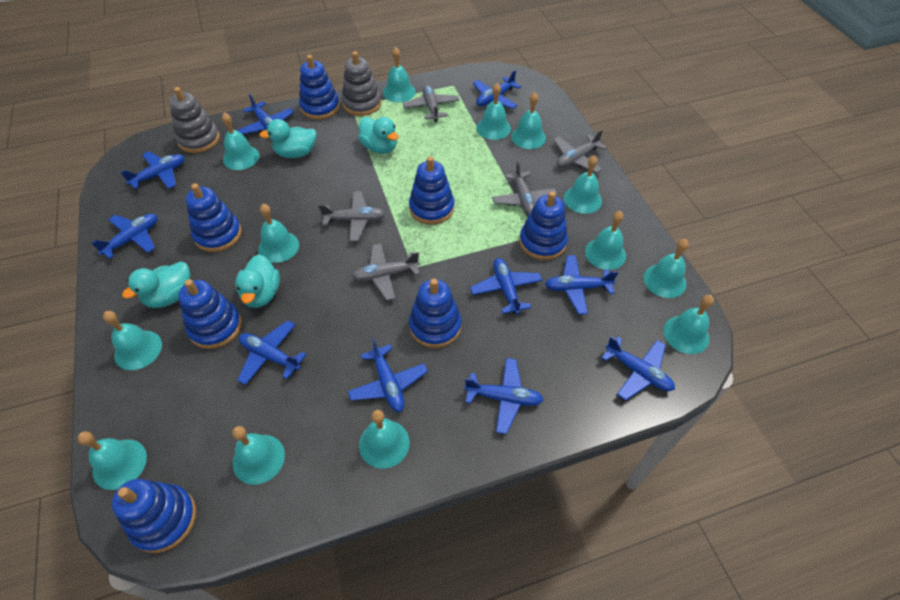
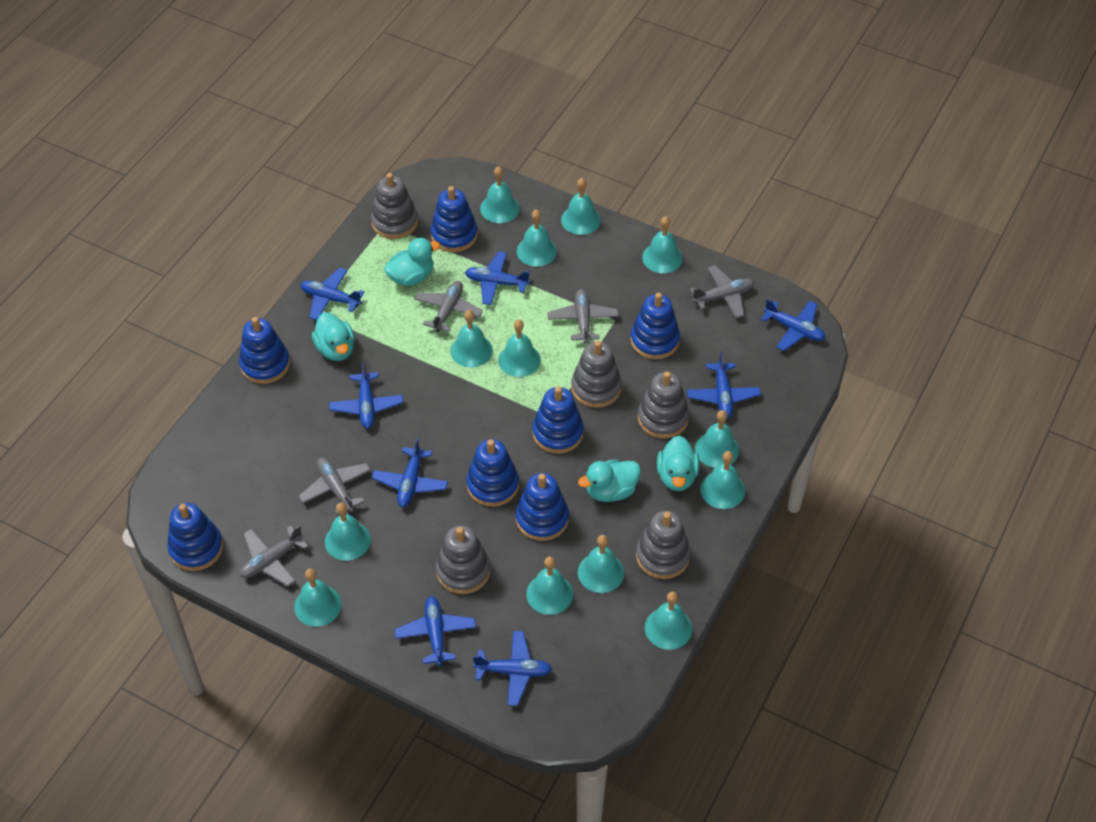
blue plane: 10 -> 8
grey stacking toy: 2 -> 5

